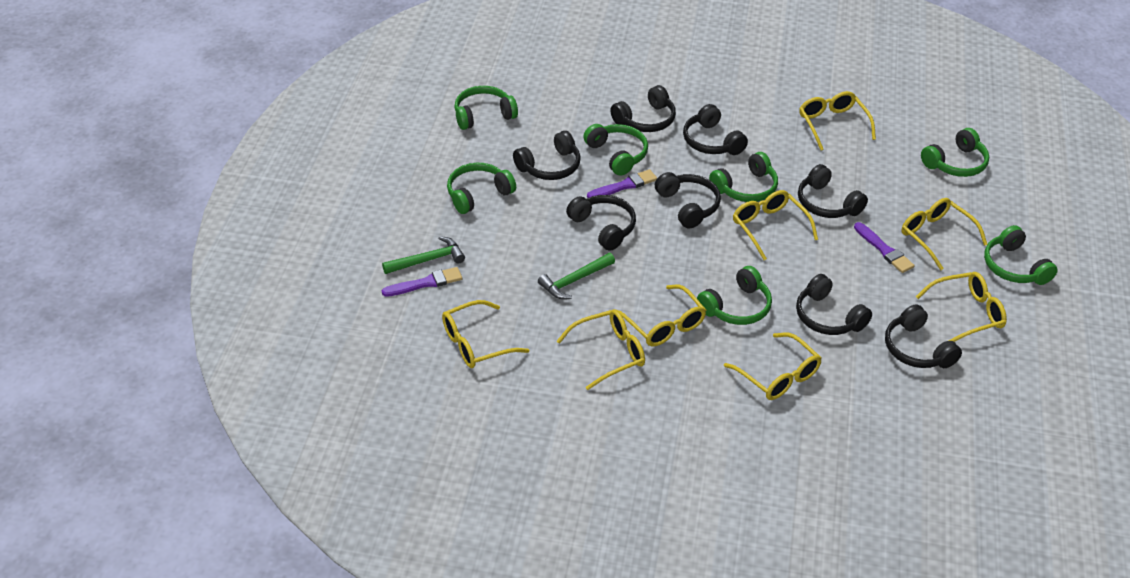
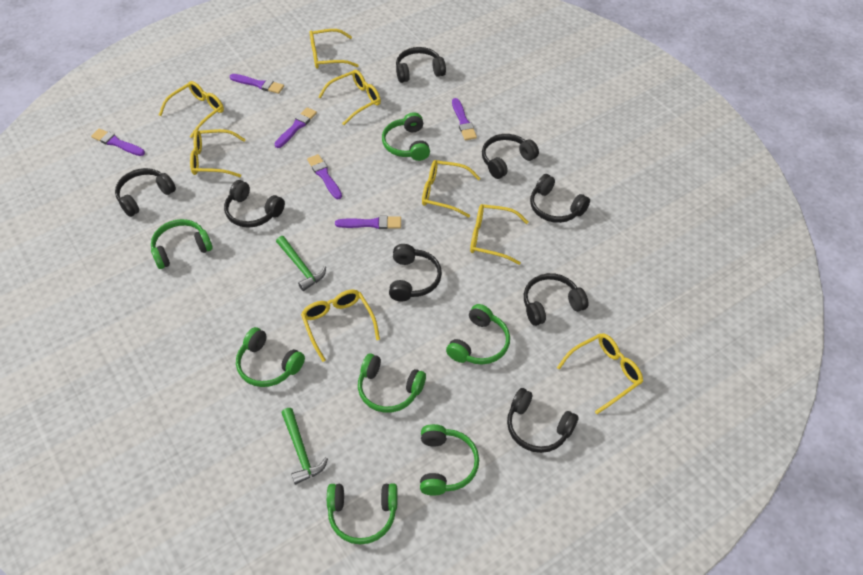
purple brush: 3 -> 6

